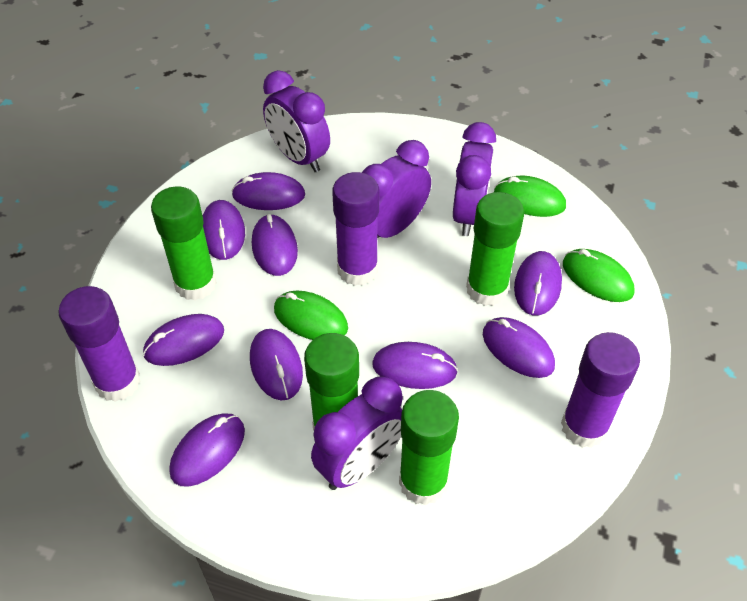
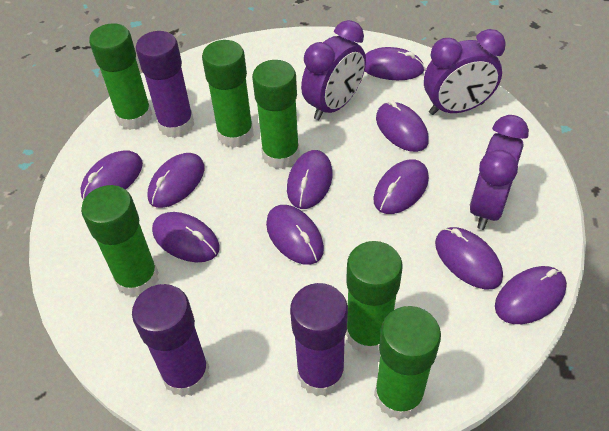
green glue stick: 4 -> 6
green mouse: 3 -> 0
purple clock: 4 -> 3
purple mouse: 9 -> 10

